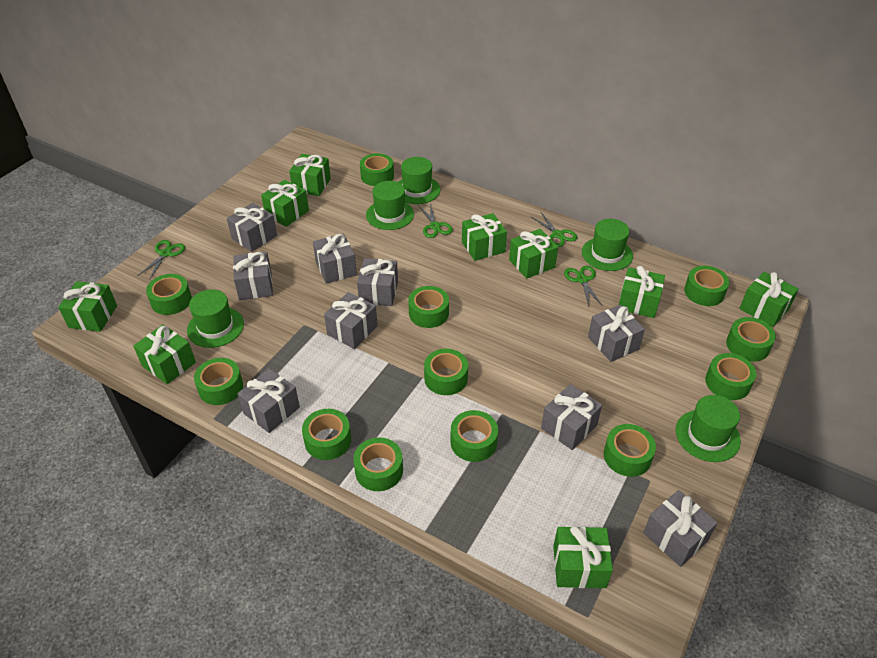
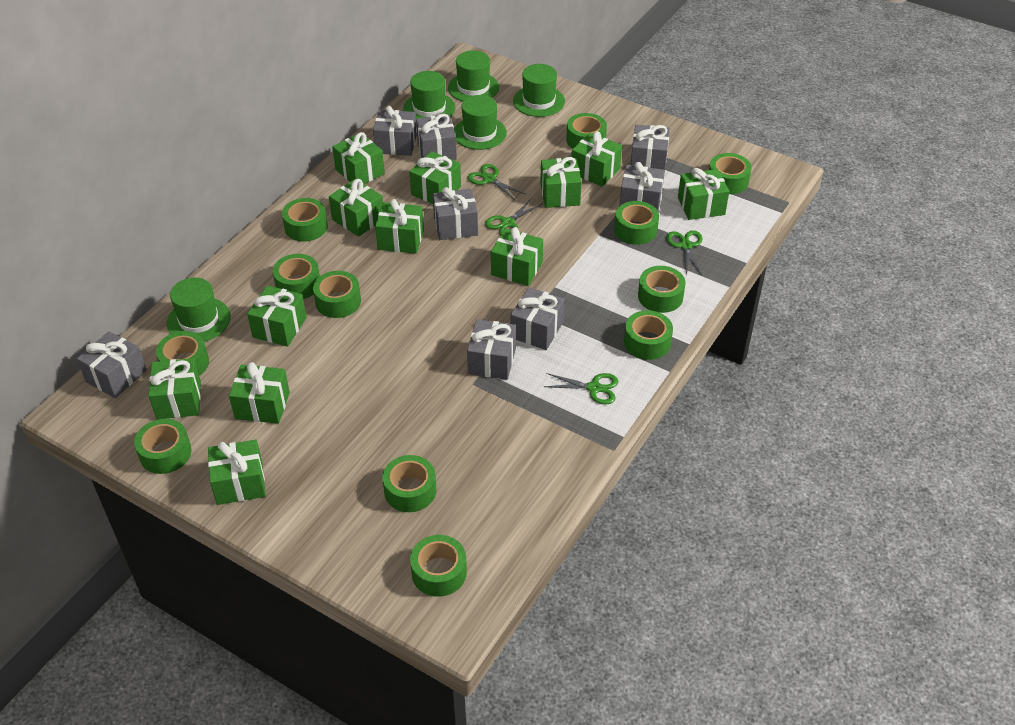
green gift: 9 -> 12
grey gift: 9 -> 8

